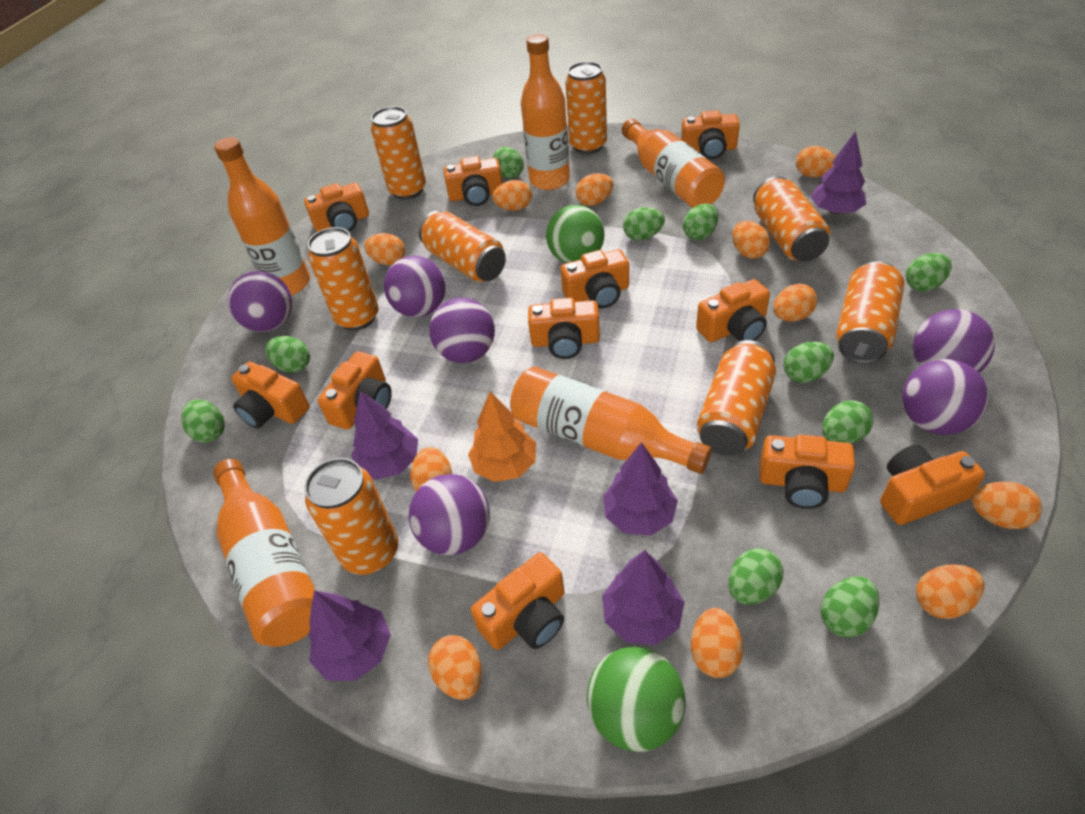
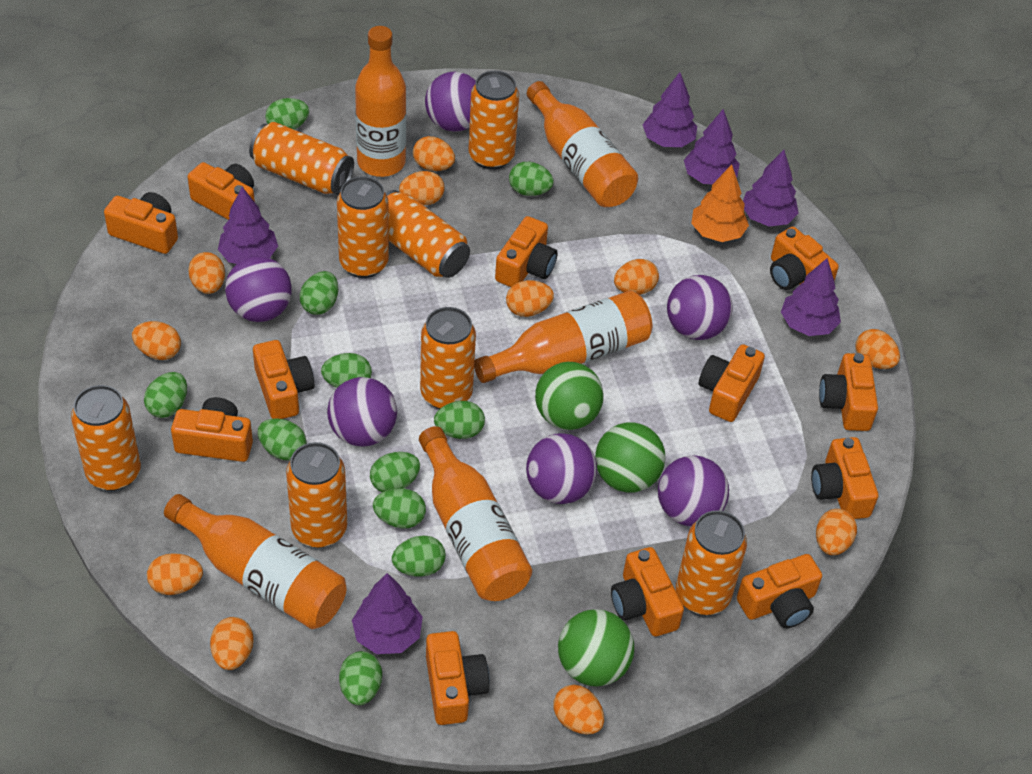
green ball: 2 -> 3
green egg: 10 -> 11
orange camera: 11 -> 12
purple tree: 5 -> 6

